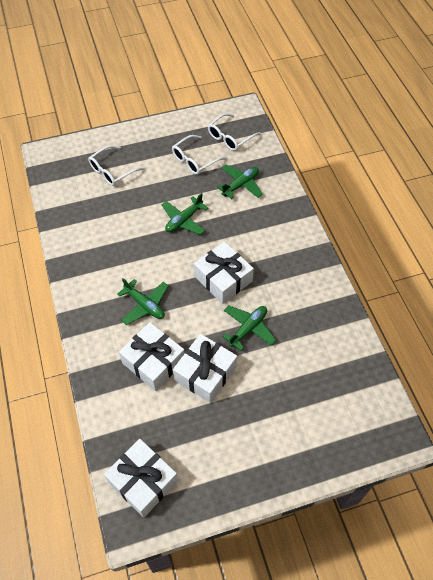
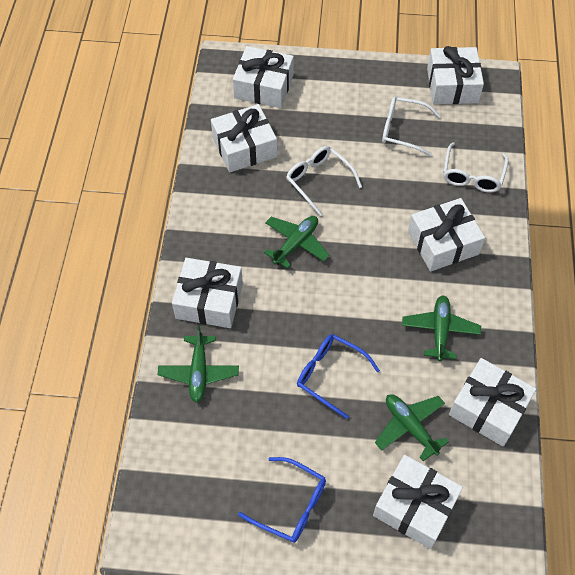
blue glasses: 0 -> 2
white gift: 4 -> 7

